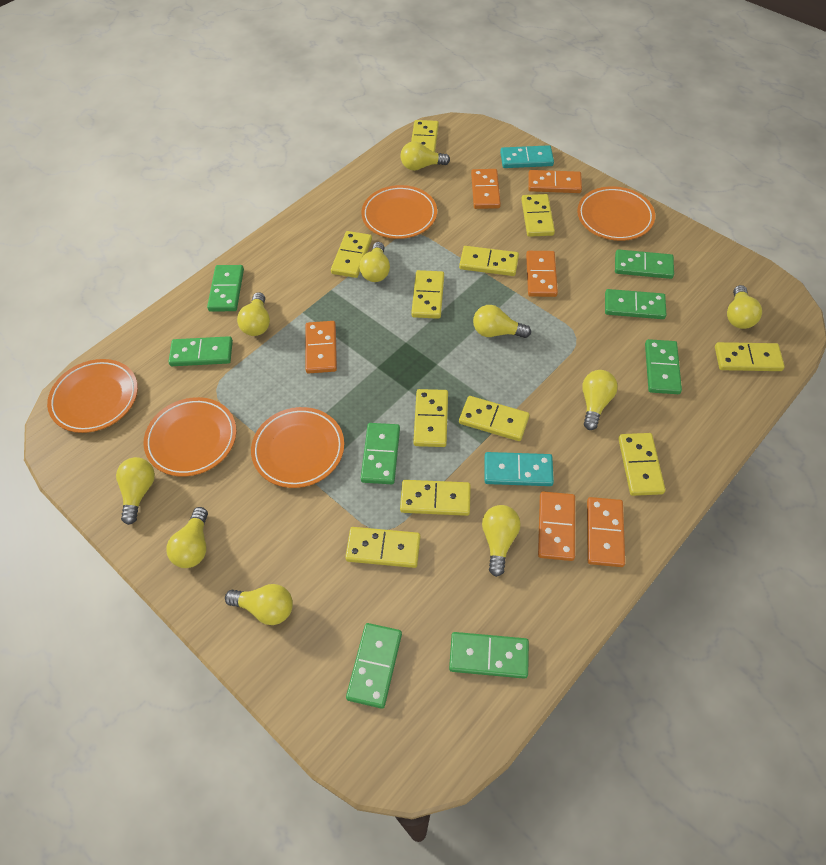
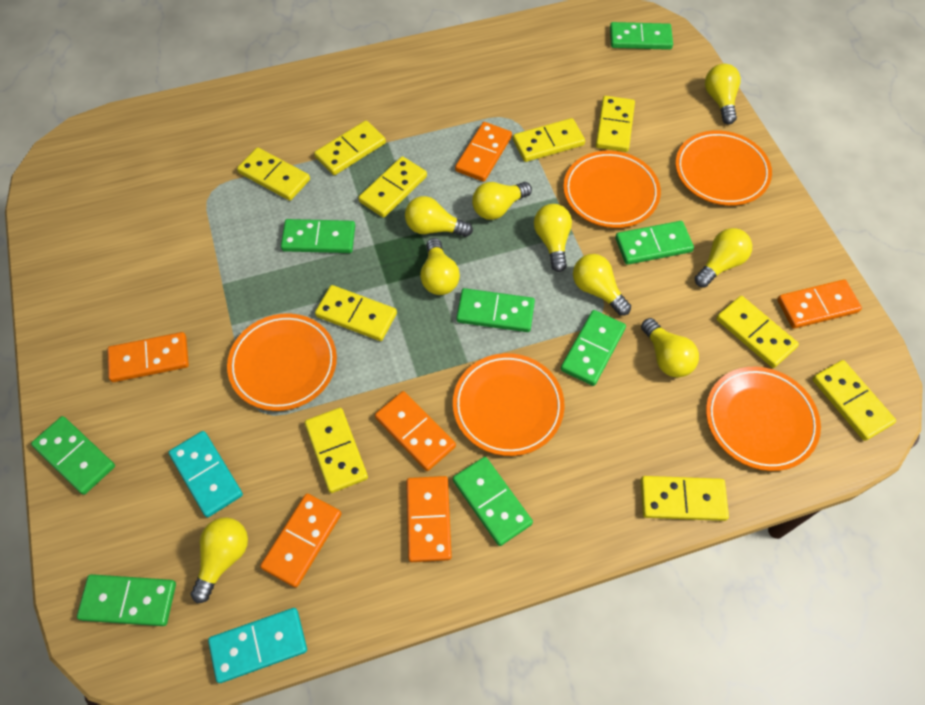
yellow domino: 11 -> 10
yellow light bulb: 10 -> 9

